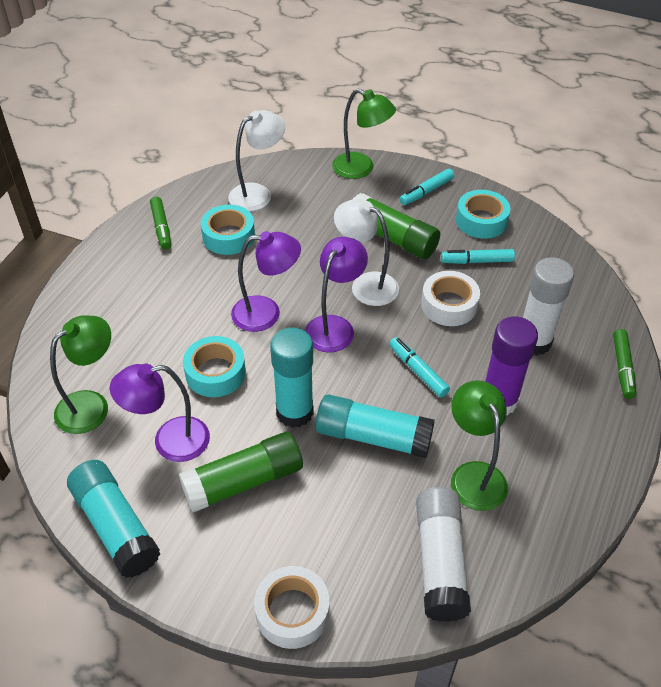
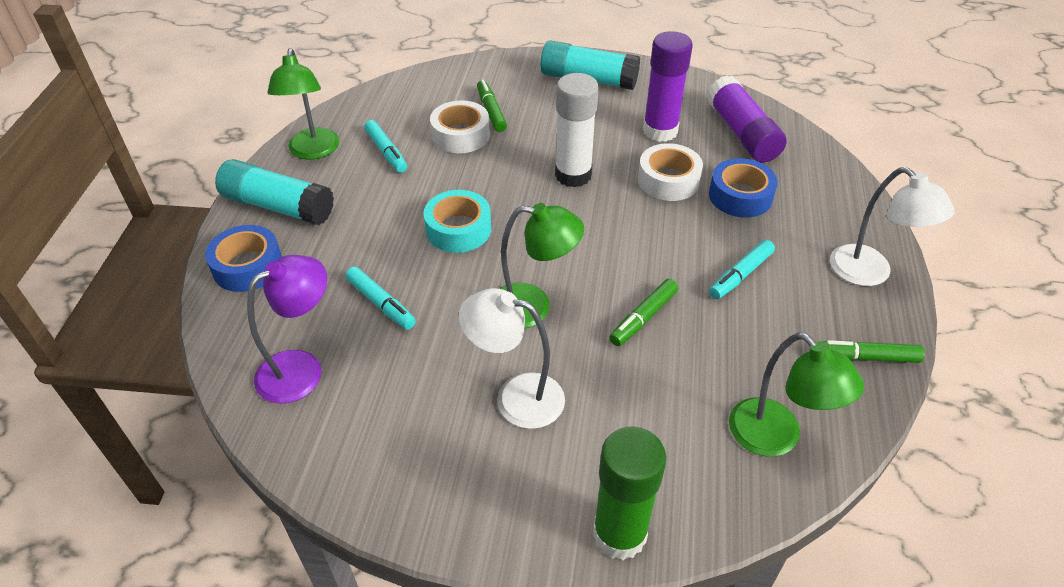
blue tape: 0 -> 2
green glue stick: 2 -> 1
green marker: 2 -> 3
purple glue stick: 1 -> 2
purple lamp: 3 -> 1
turquoise glue stick: 3 -> 2
turquoise tape: 3 -> 1
white glue stick: 2 -> 1

